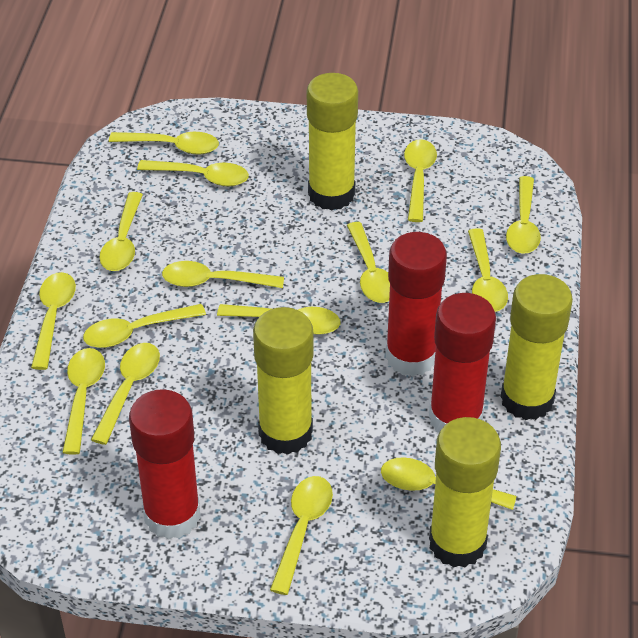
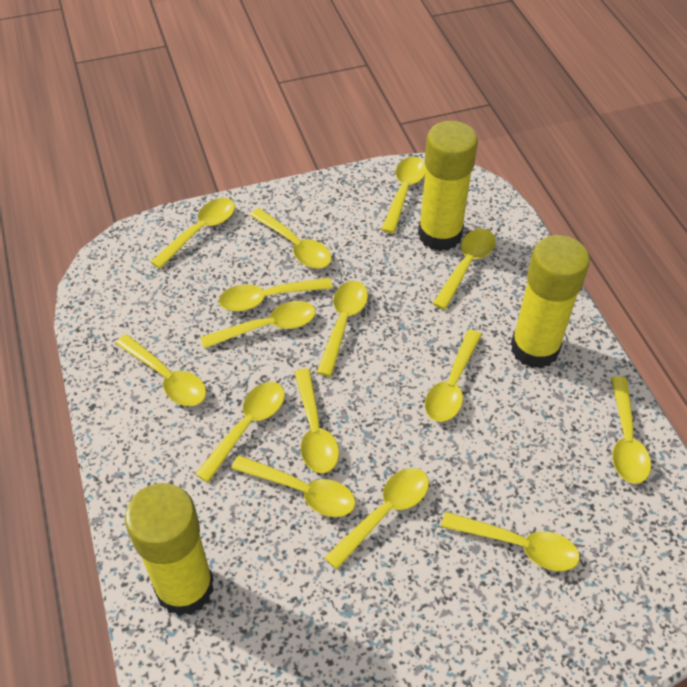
red glue stick: 3 -> 0
yellow glue stick: 4 -> 3

